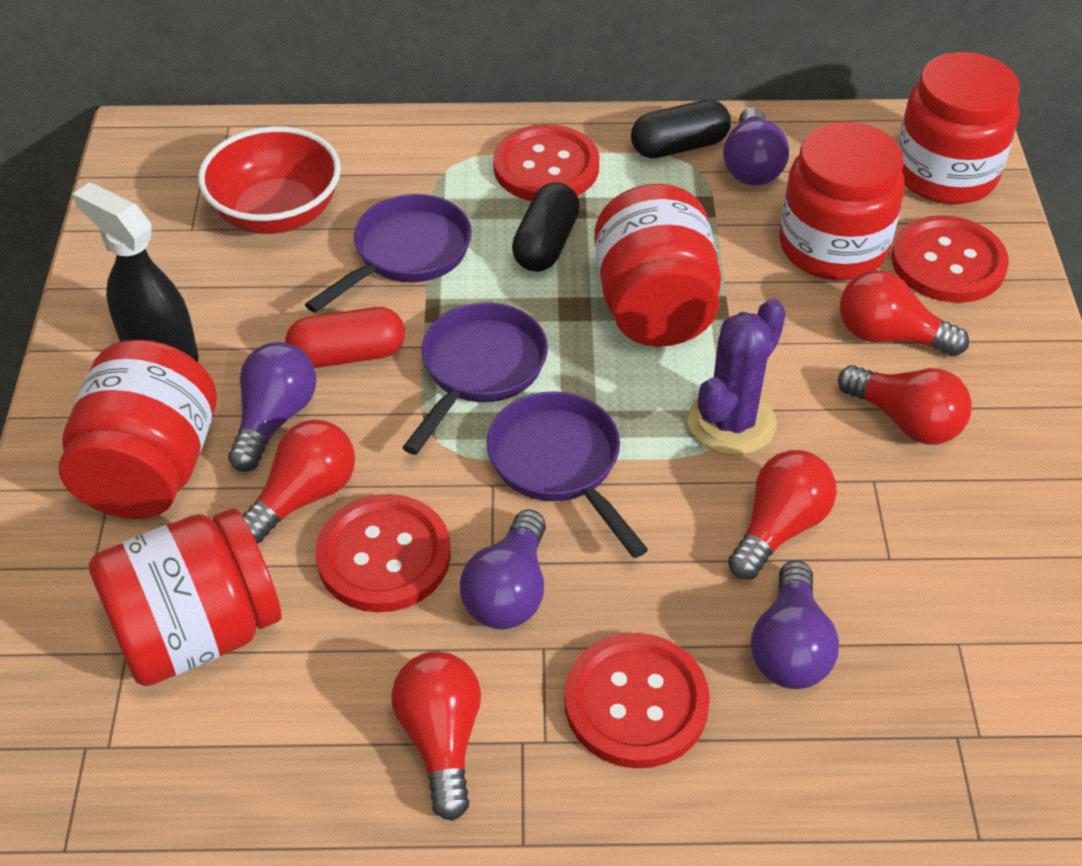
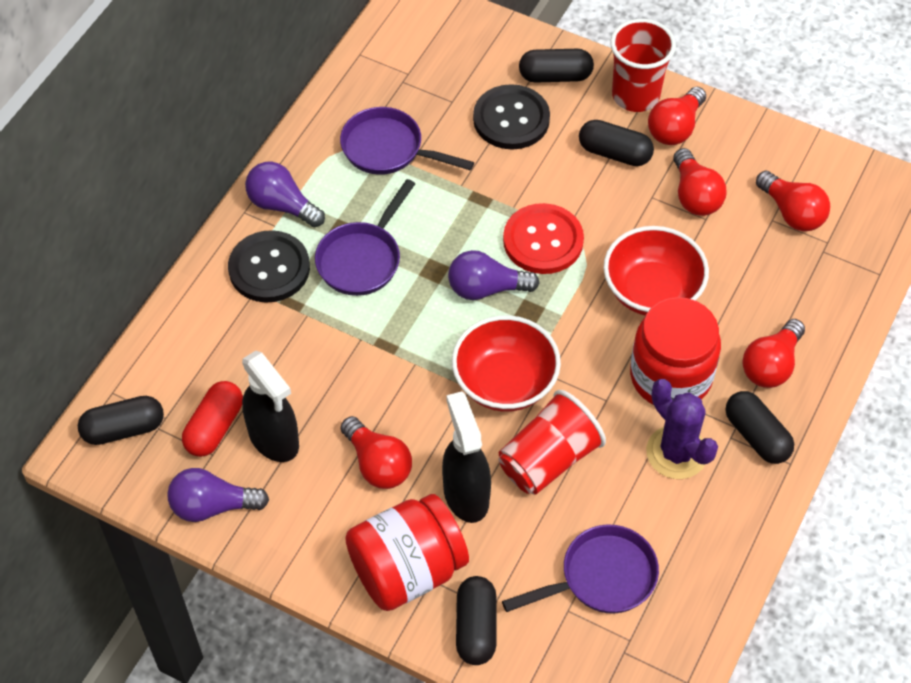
black button: 0 -> 2
black capsule: 2 -> 5
black spray bottle: 1 -> 2
purple light bulb: 4 -> 3
red bowl: 1 -> 2
red button: 4 -> 1
red cup: 0 -> 2
red jar: 5 -> 2

